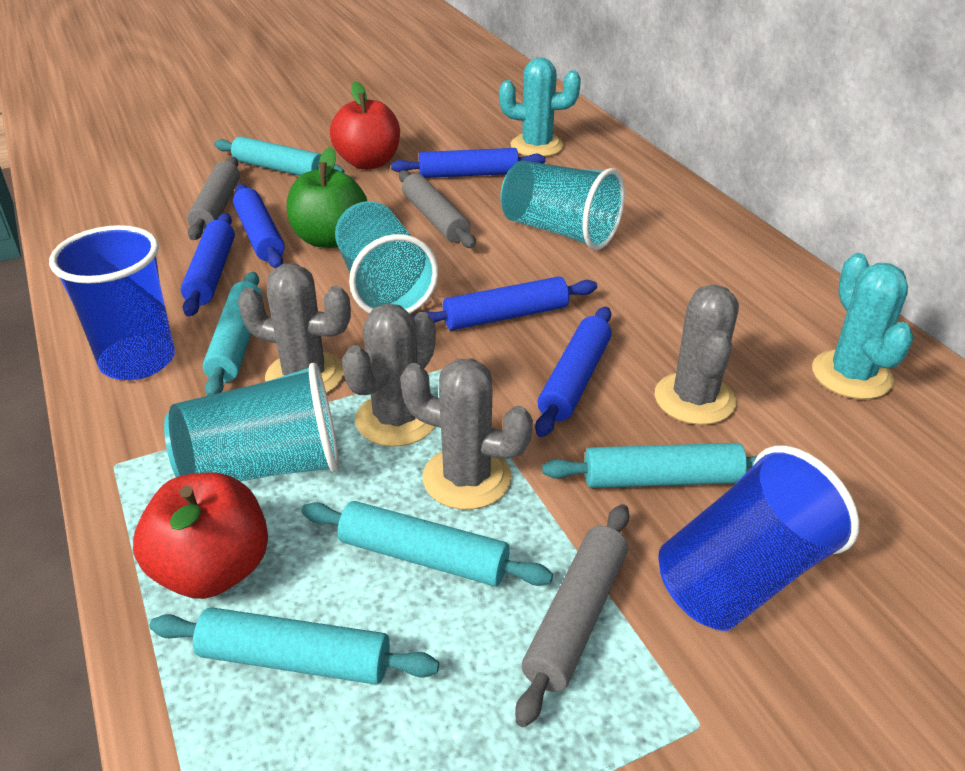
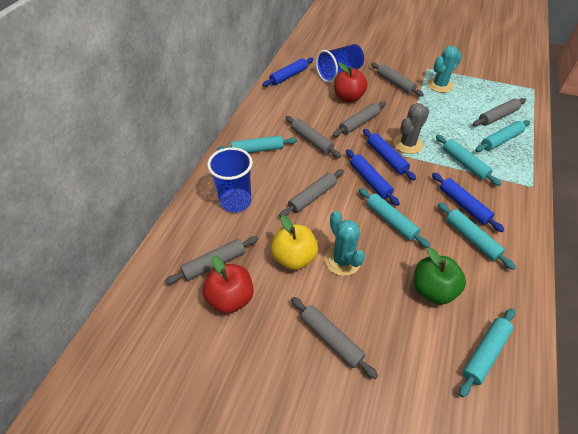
blue rolling pin: 5 -> 4
grey cactus: 4 -> 1
grey rolling pin: 3 -> 7
turquoise cup: 3 -> 0
turquoise rolling pin: 5 -> 6
yellow apple: 0 -> 1

